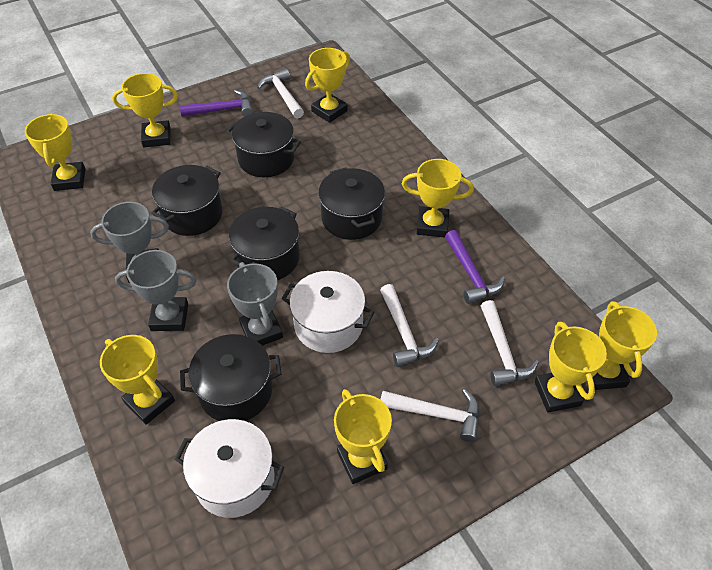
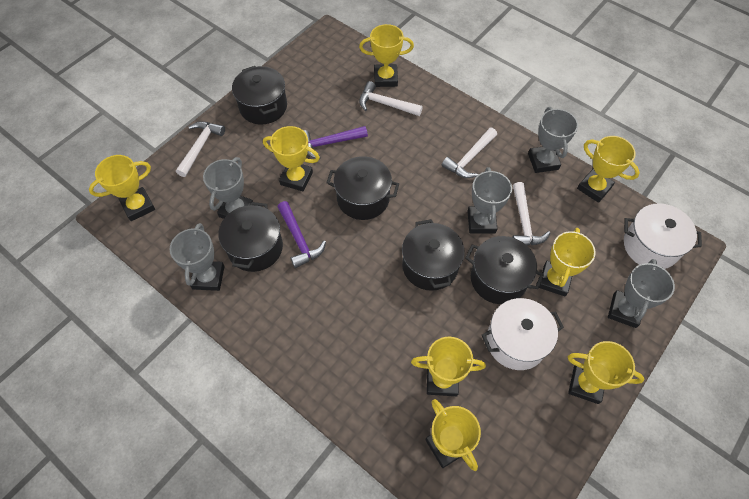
grey trophy: 3 -> 5

